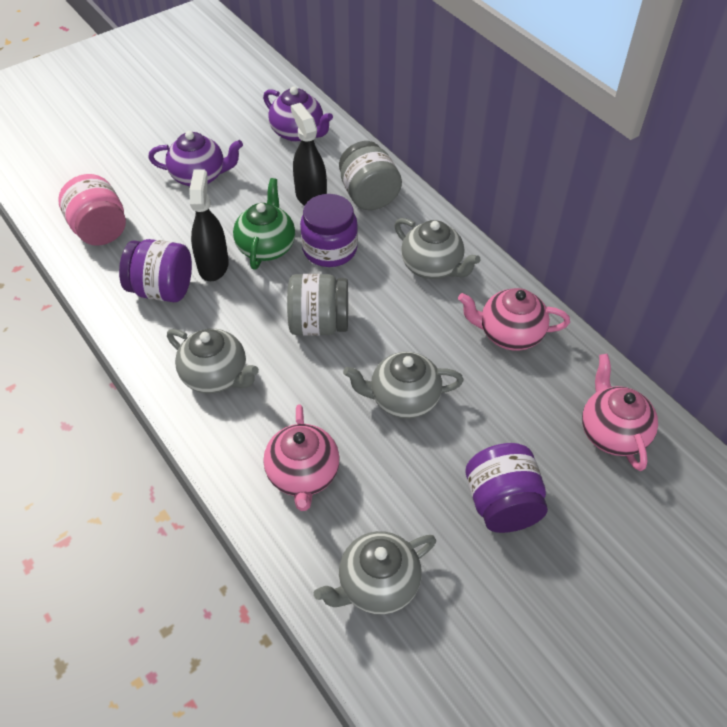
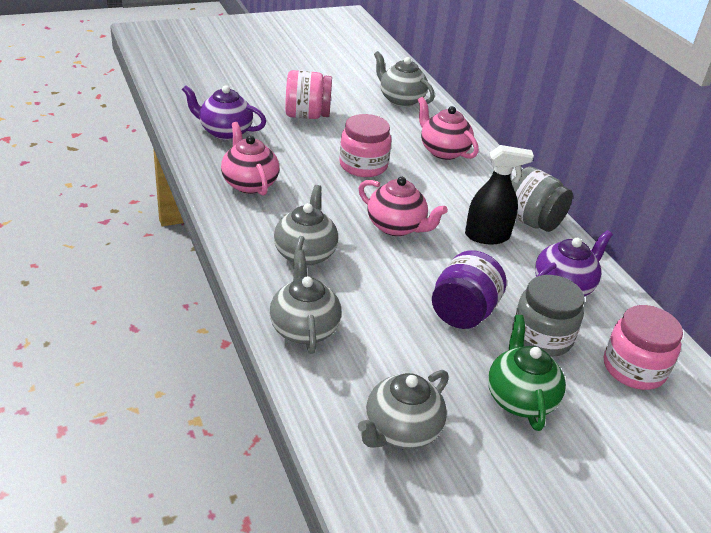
black spray bottle: 2 -> 1
pink jar: 1 -> 3
purple jar: 3 -> 1

